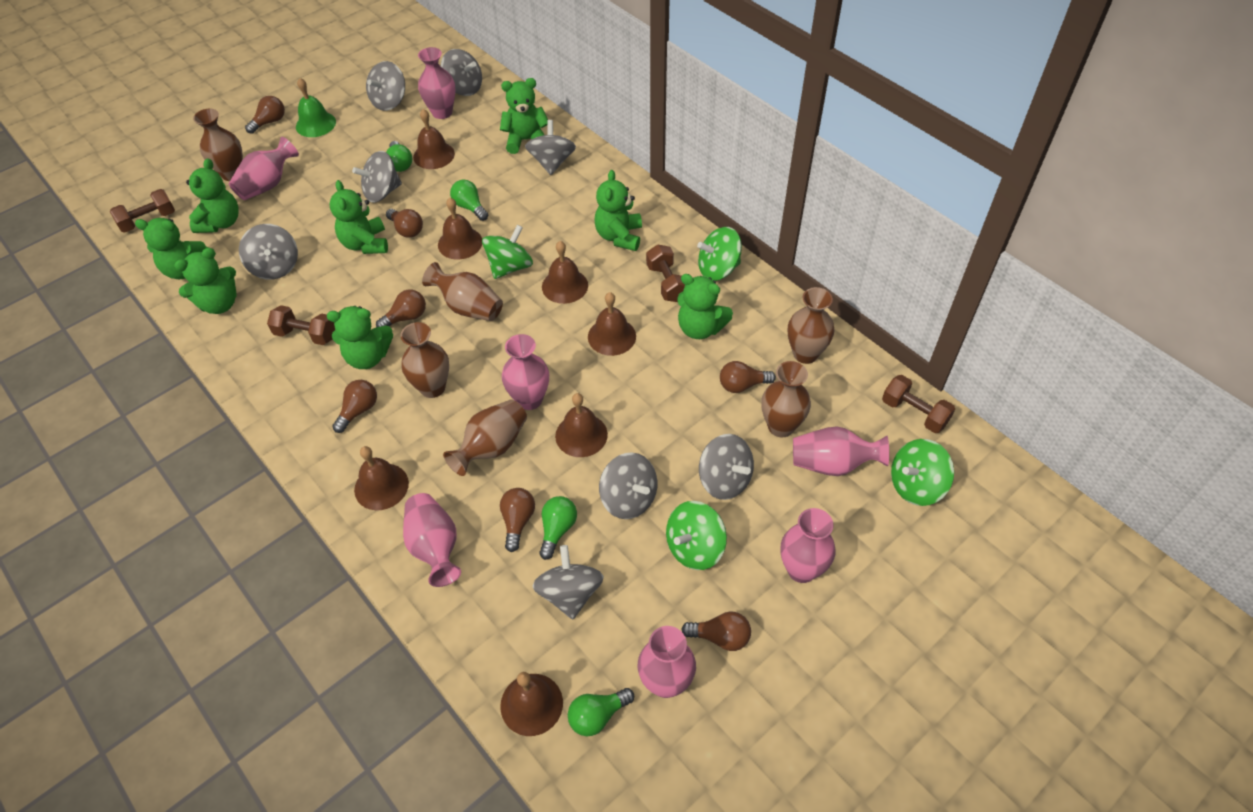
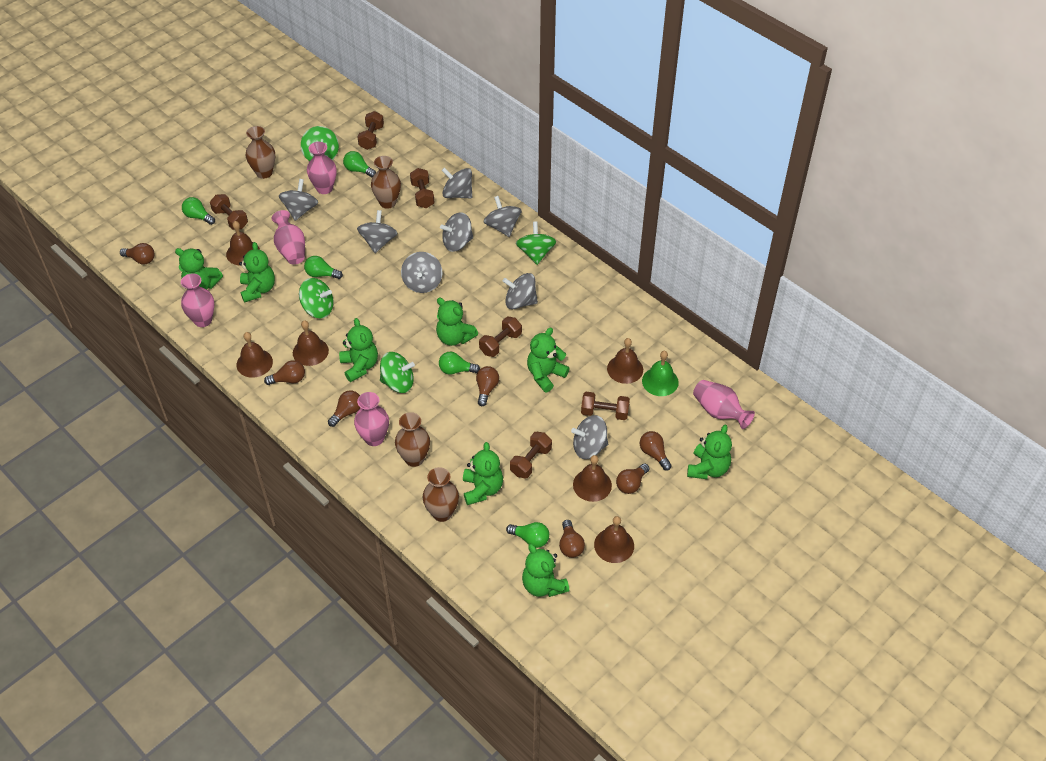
brown bell: 7 -> 6
brown dumbbell: 4 -> 6
brown vase: 6 -> 4
green light bulb: 4 -> 5
pink vase: 7 -> 5

